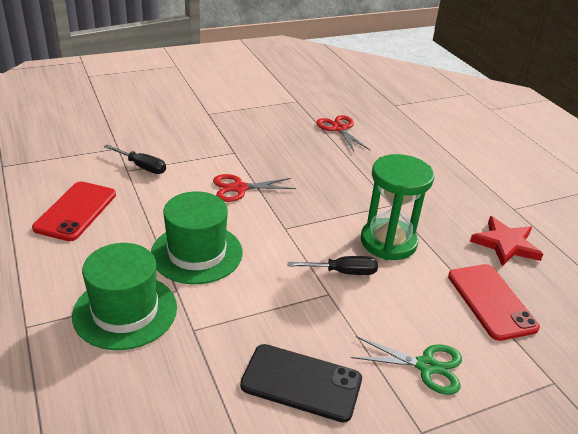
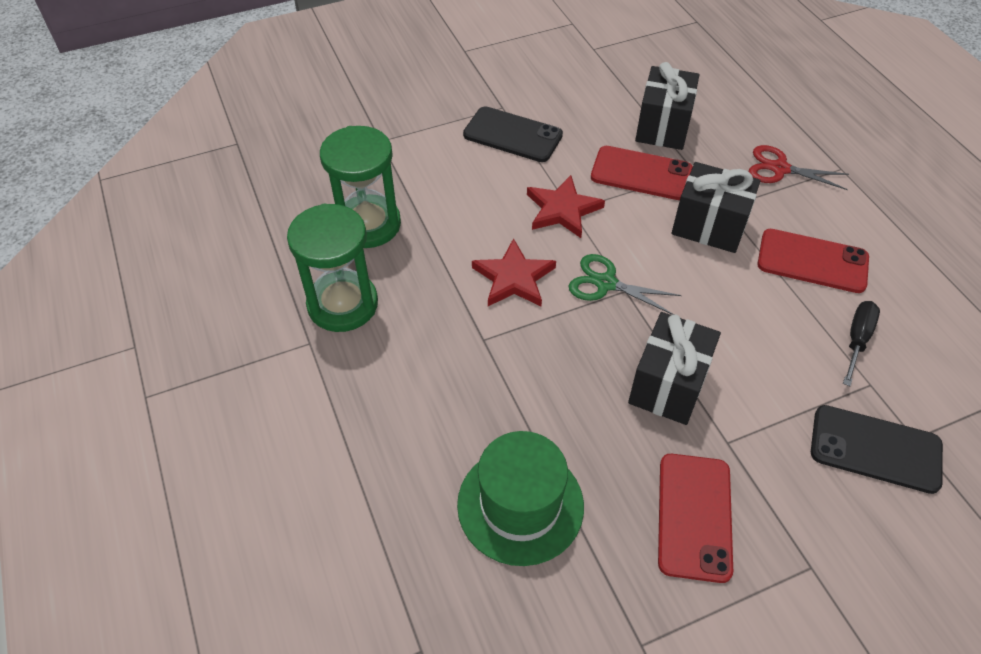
black gift: 0 -> 3
black phone: 1 -> 2
black screwdriver: 2 -> 1
green hat: 2 -> 1
green hourglass: 1 -> 2
red phone: 2 -> 3
red scissors: 2 -> 1
red star: 1 -> 2

